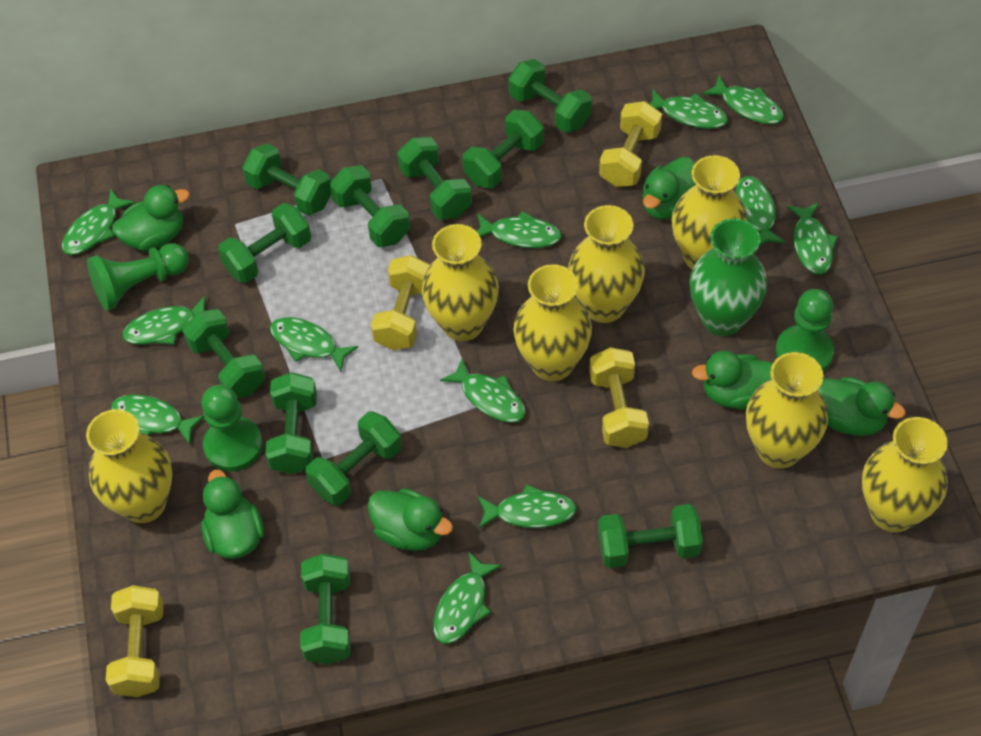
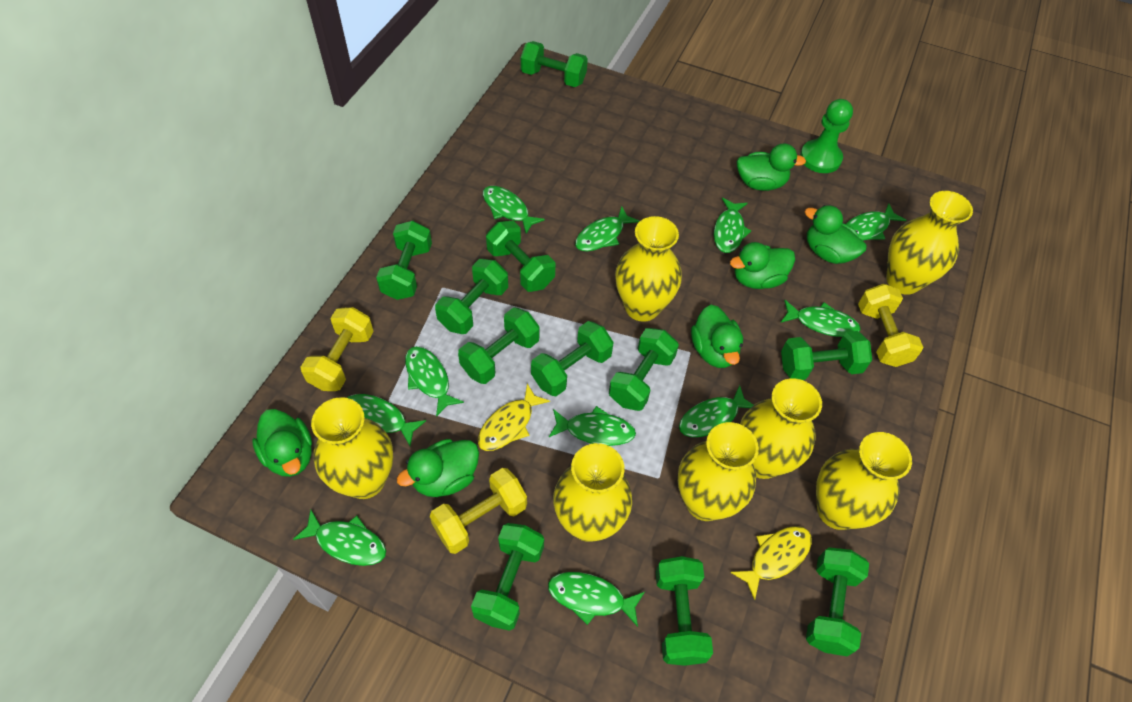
green fish: 12 -> 11
green pawn: 3 -> 1
green vase: 1 -> 0
yellow dumbbell: 4 -> 3
yellow fish: 0 -> 2

